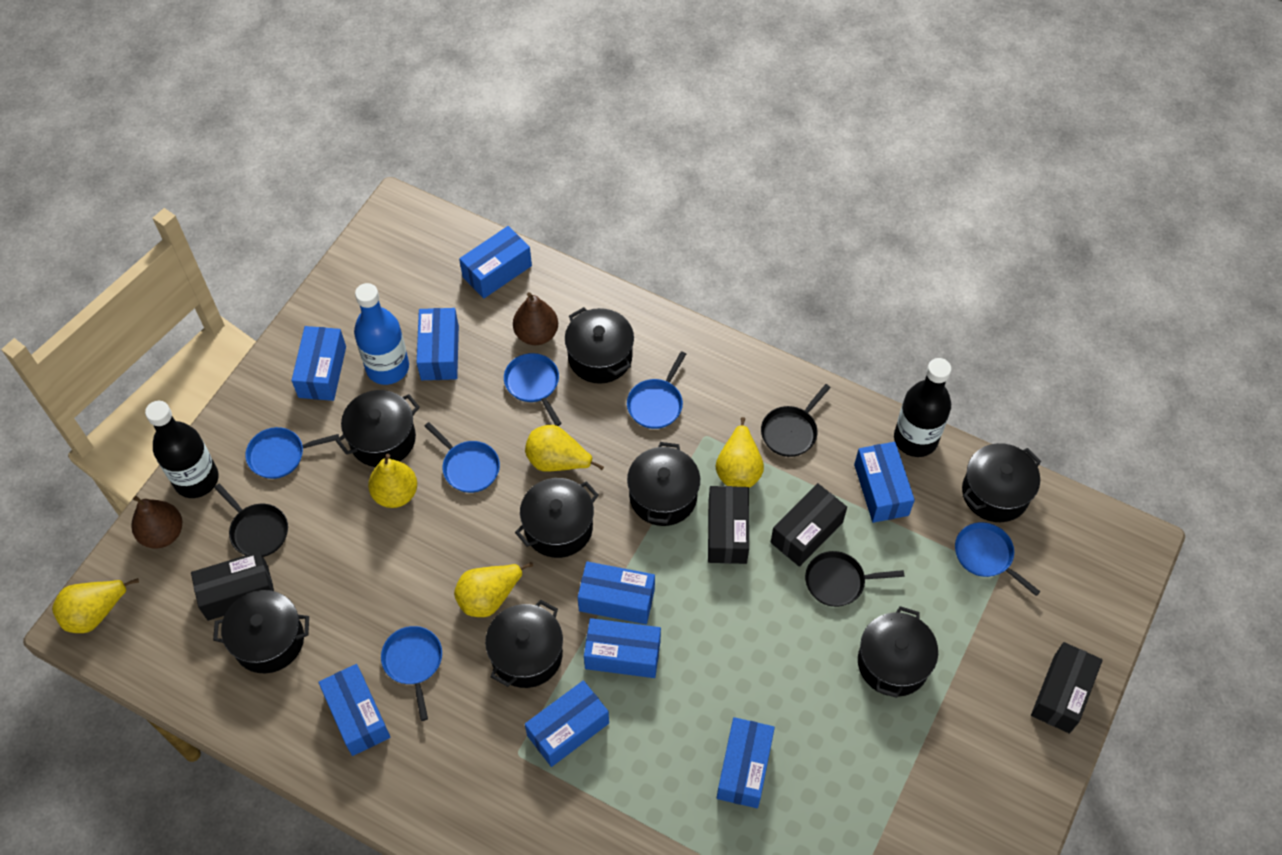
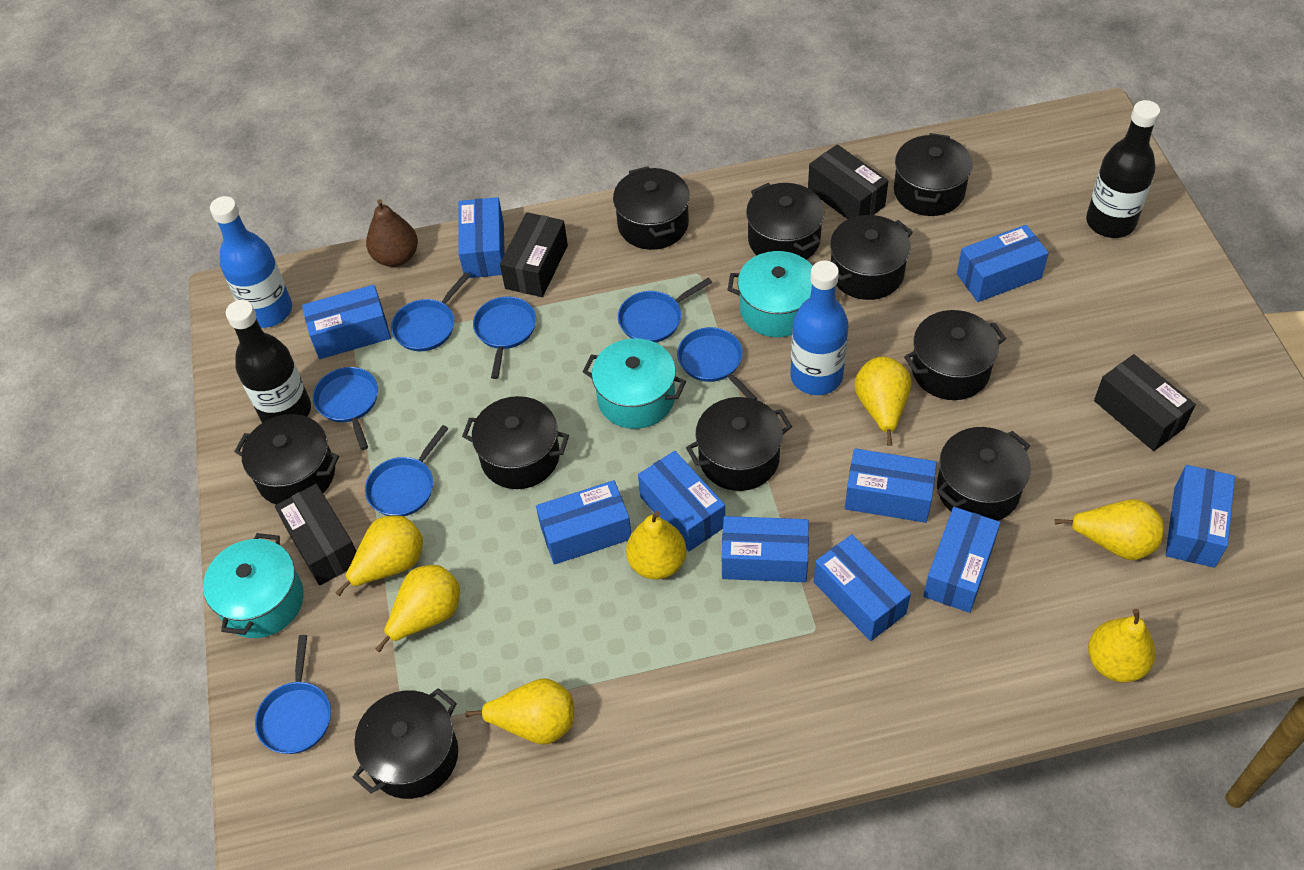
black pan: 3 -> 0
black pot: 8 -> 10
blue bottle: 1 -> 2
blue box: 9 -> 10
blue pan: 6 -> 7
brown pear: 2 -> 1
turquoise pot: 0 -> 3
yellow pear: 5 -> 7

